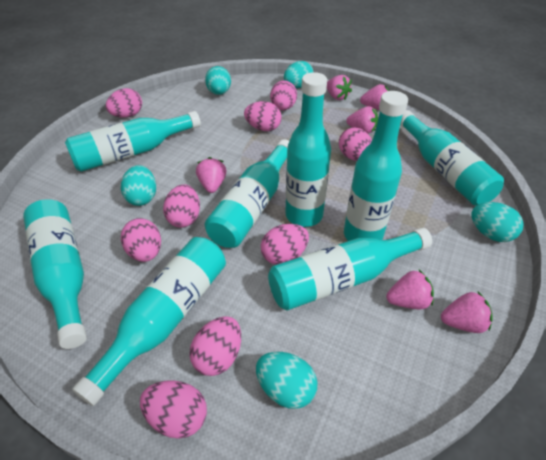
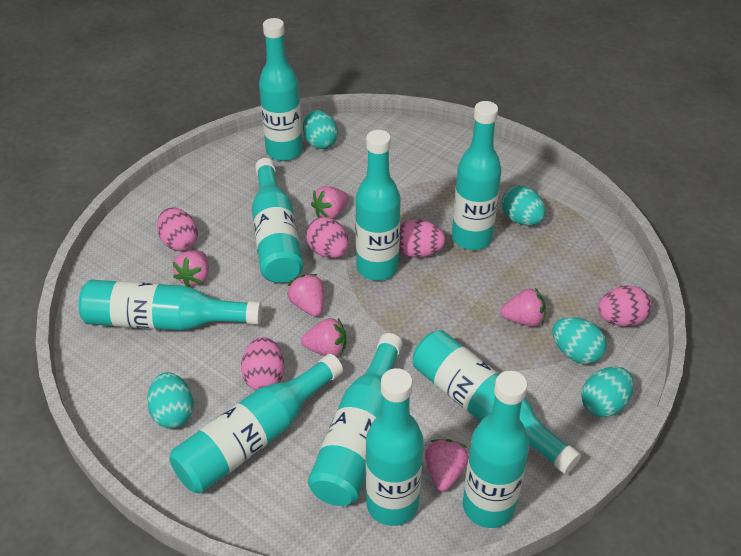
pink egg: 9 -> 5
turquoise bottle: 8 -> 10

